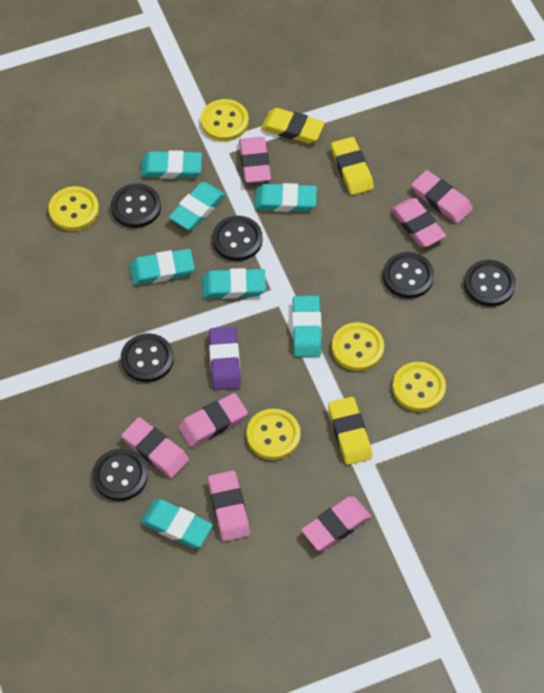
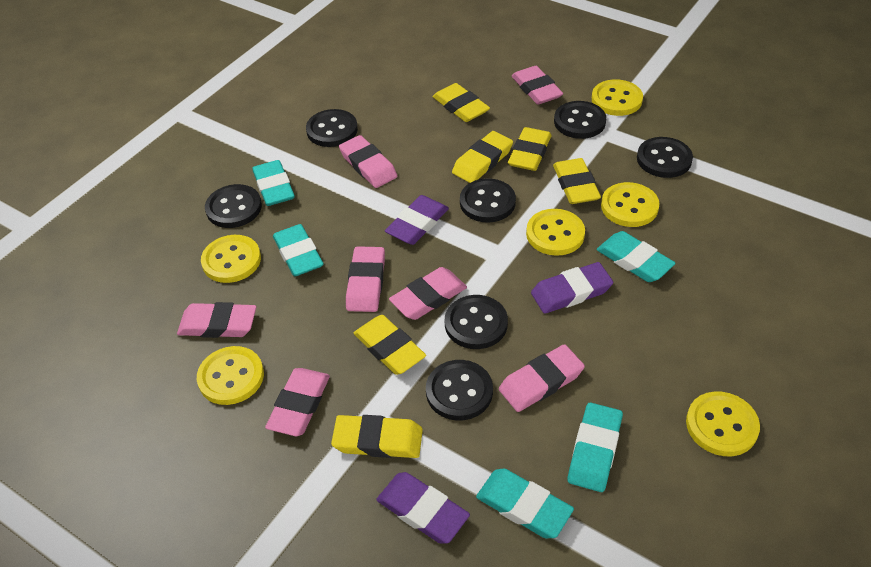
black button: 6 -> 7
purple eraser: 1 -> 3
turquoise eraser: 7 -> 5
yellow button: 5 -> 6
yellow eraser: 3 -> 6

